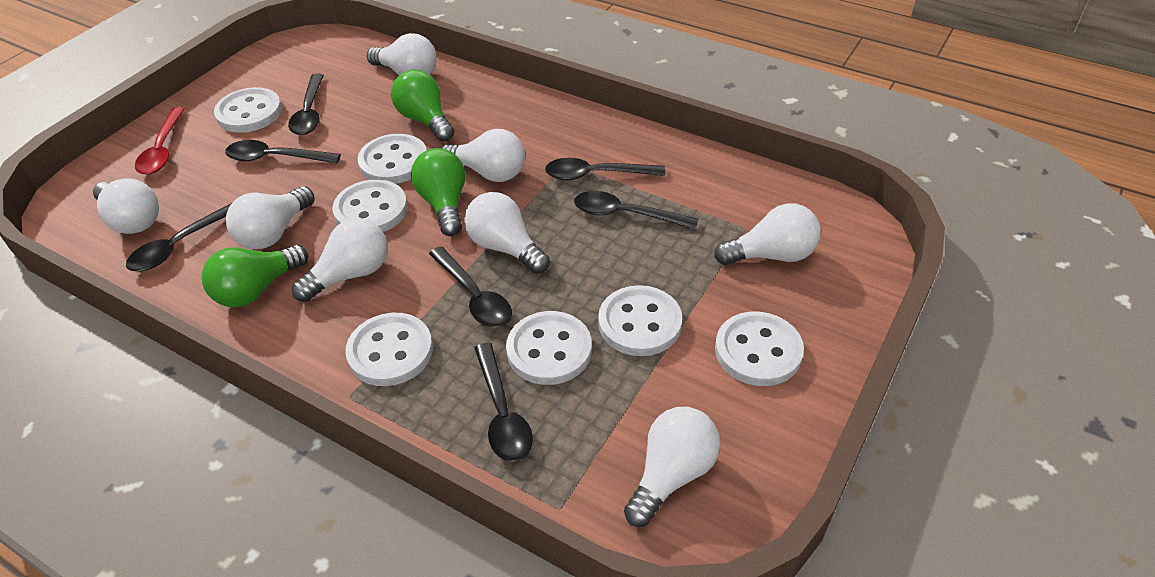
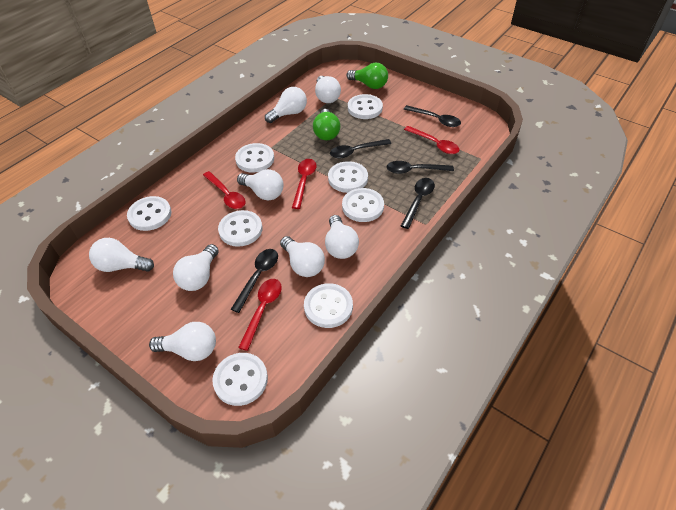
black spoon: 7 -> 5
green light bulb: 3 -> 2
red spoon: 1 -> 4
white button: 7 -> 8

